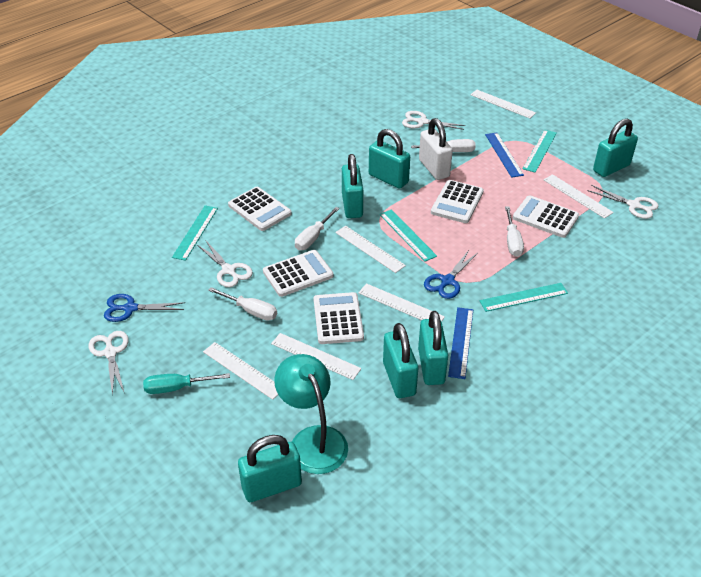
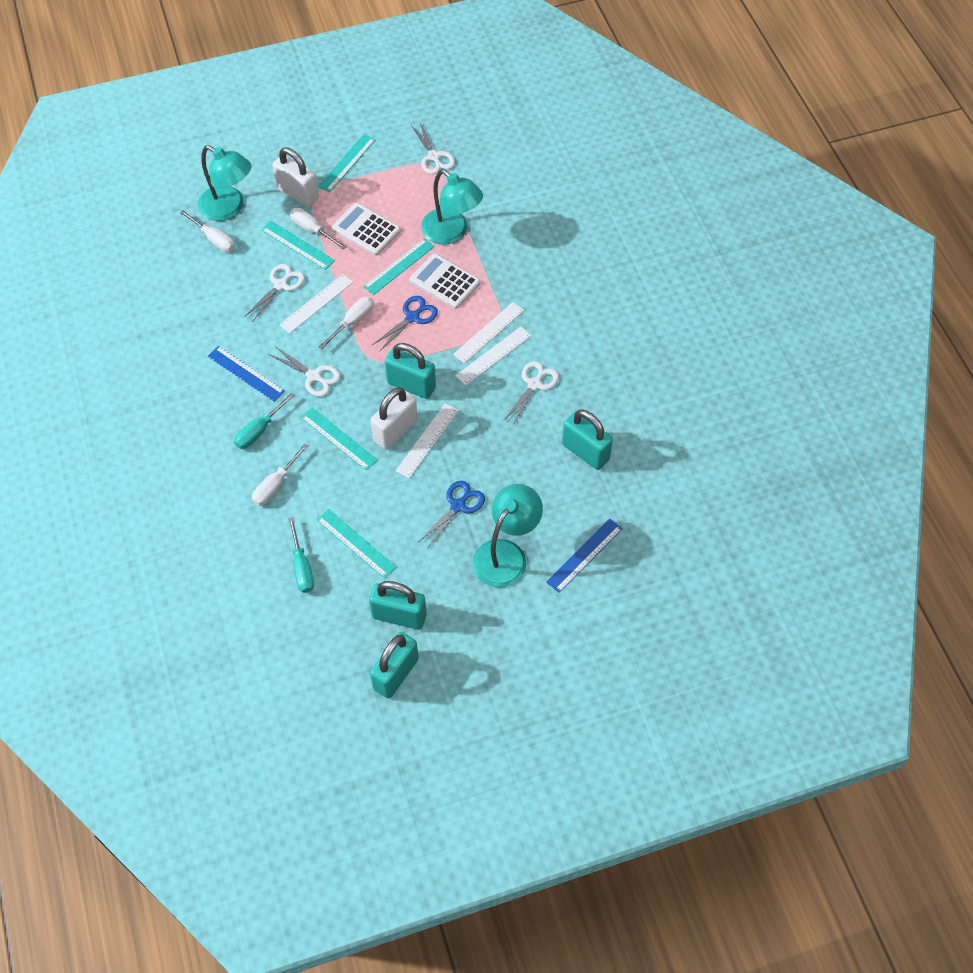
turquoise lamp: 1 -> 3
turquoise padlock: 6 -> 4
turquoise ruler: 4 -> 5
turquoise screwdriver: 1 -> 2
white calculator: 5 -> 2
white padlock: 1 -> 2
white ruler: 6 -> 4

